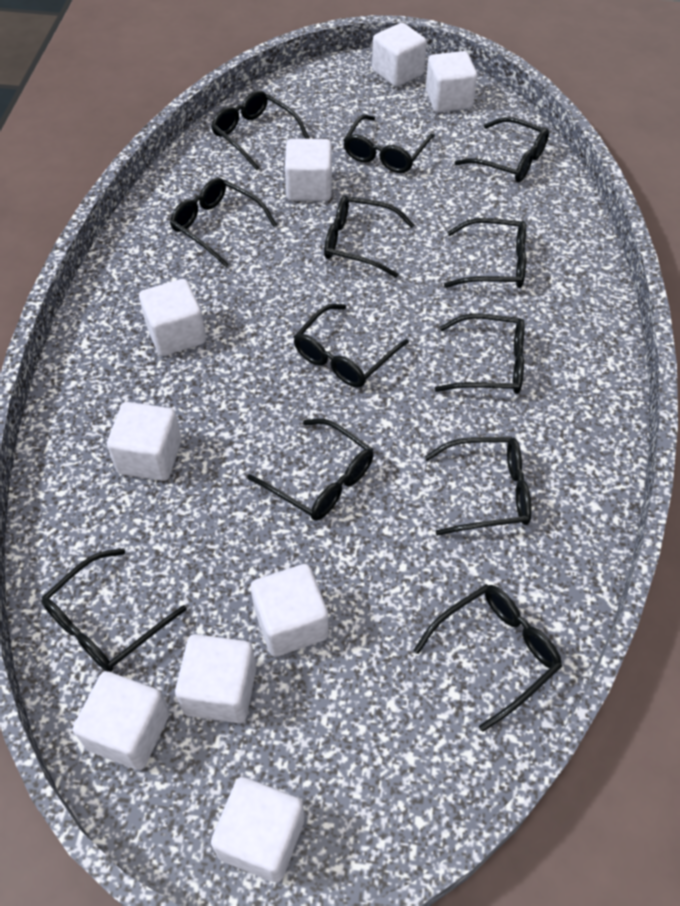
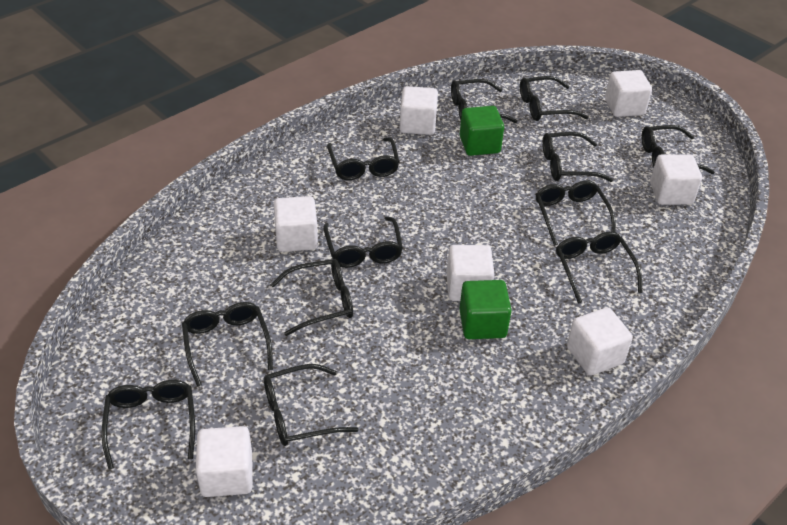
green cube: 0 -> 2
white cube: 9 -> 7

